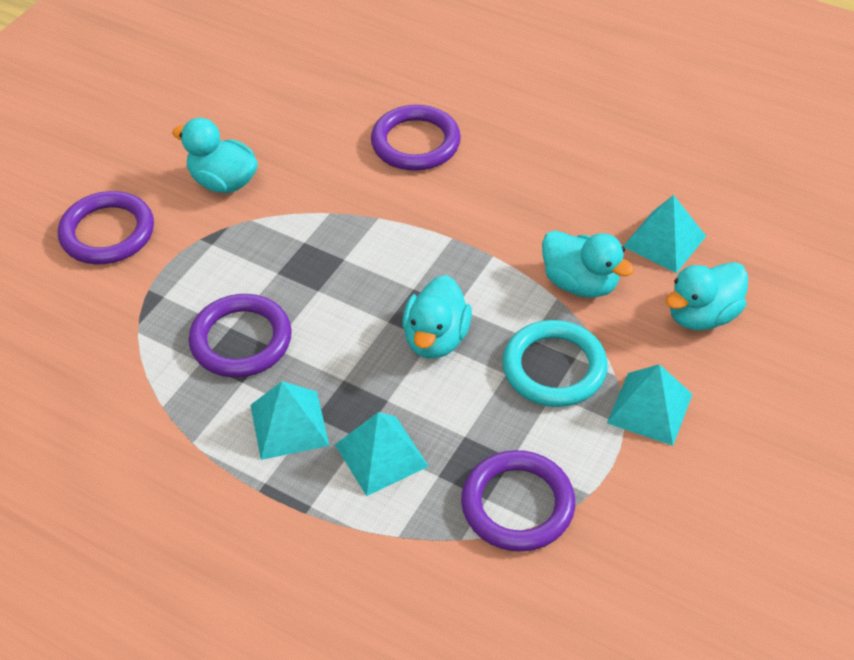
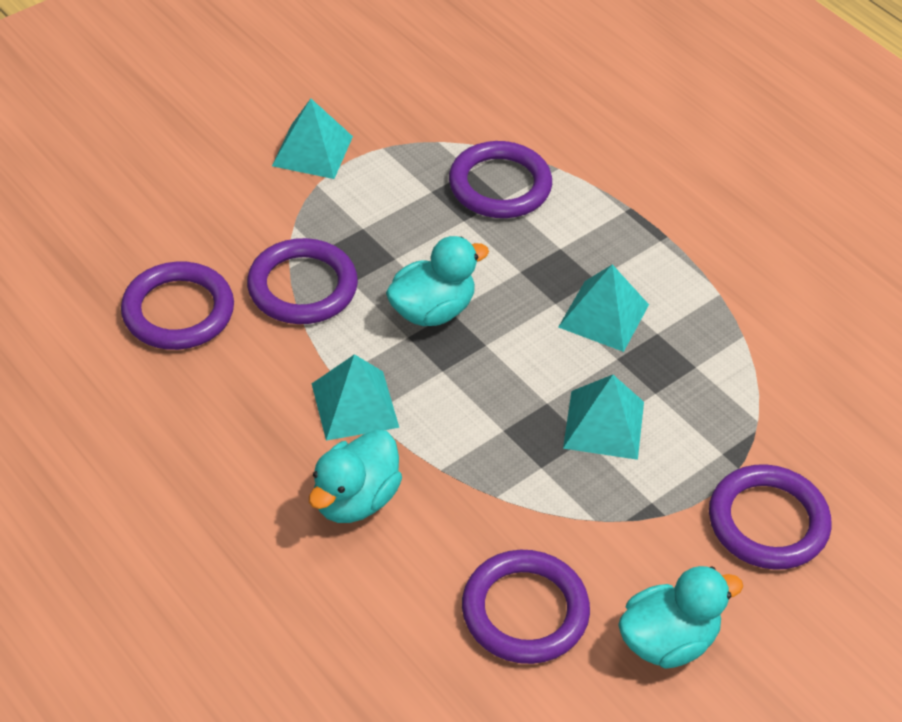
purple ring: 4 -> 5
turquoise duck: 4 -> 3
turquoise ring: 1 -> 0

